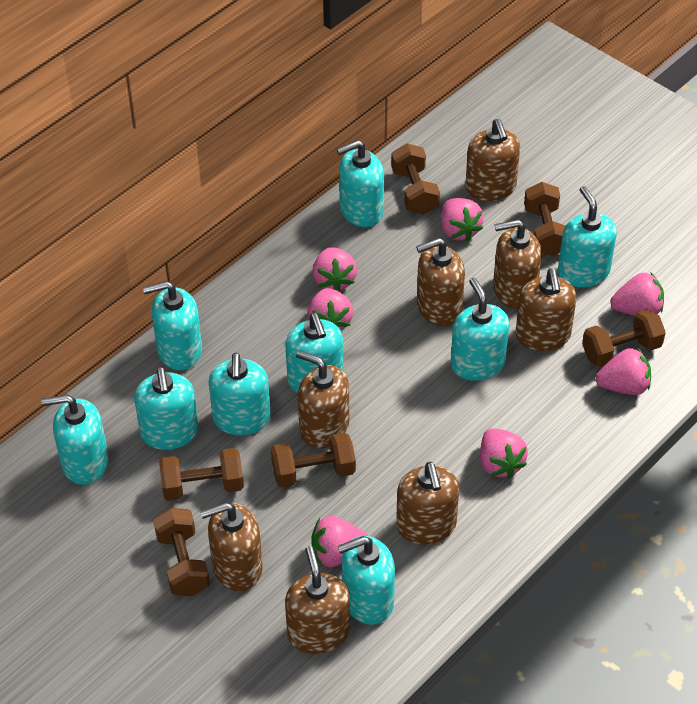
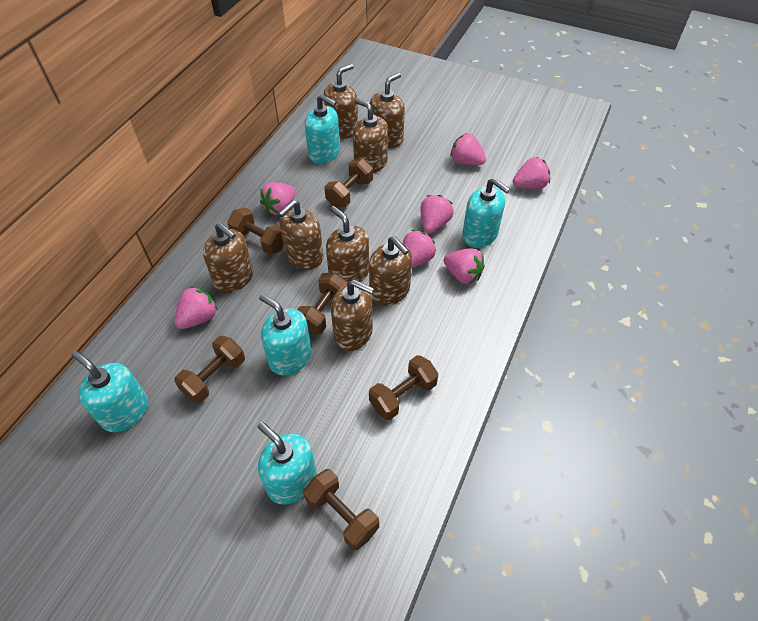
turquoise soap dispenser: 9 -> 5

